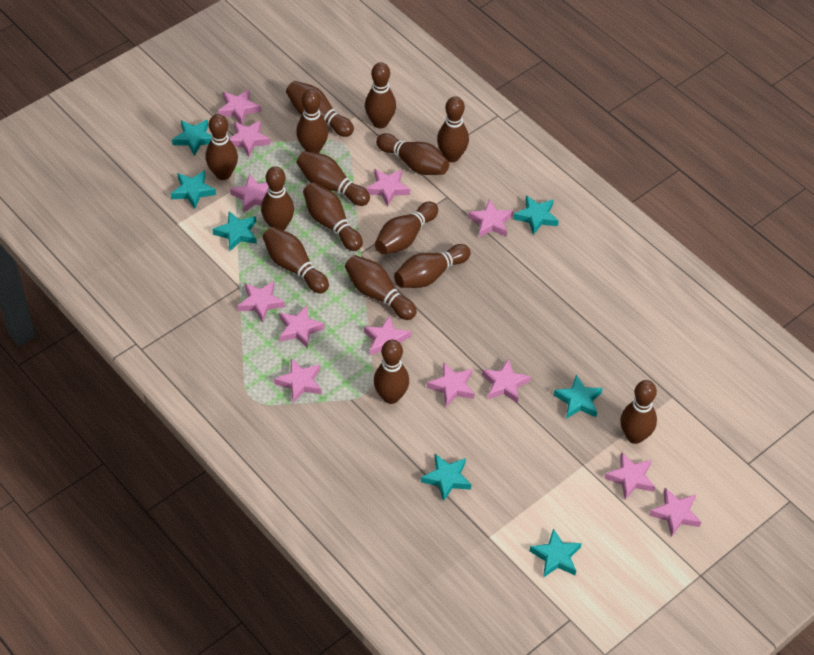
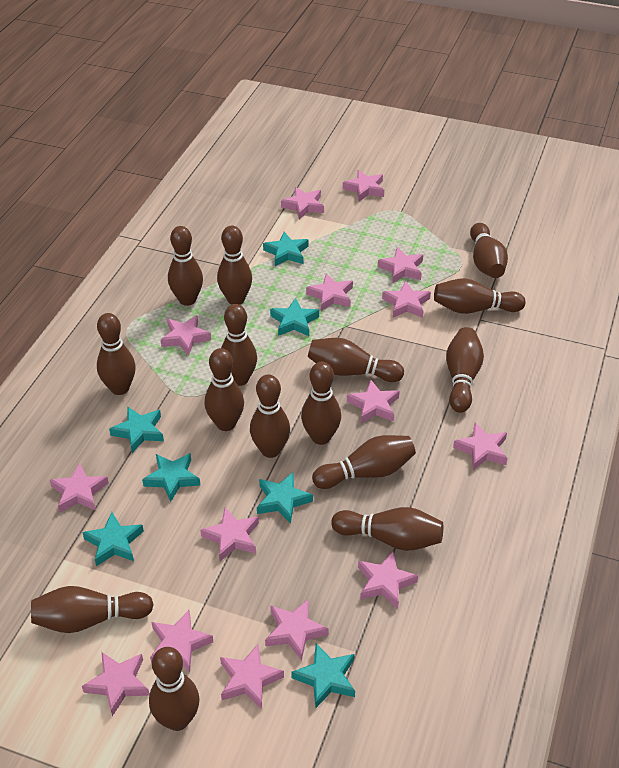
pink star: 13 -> 15

